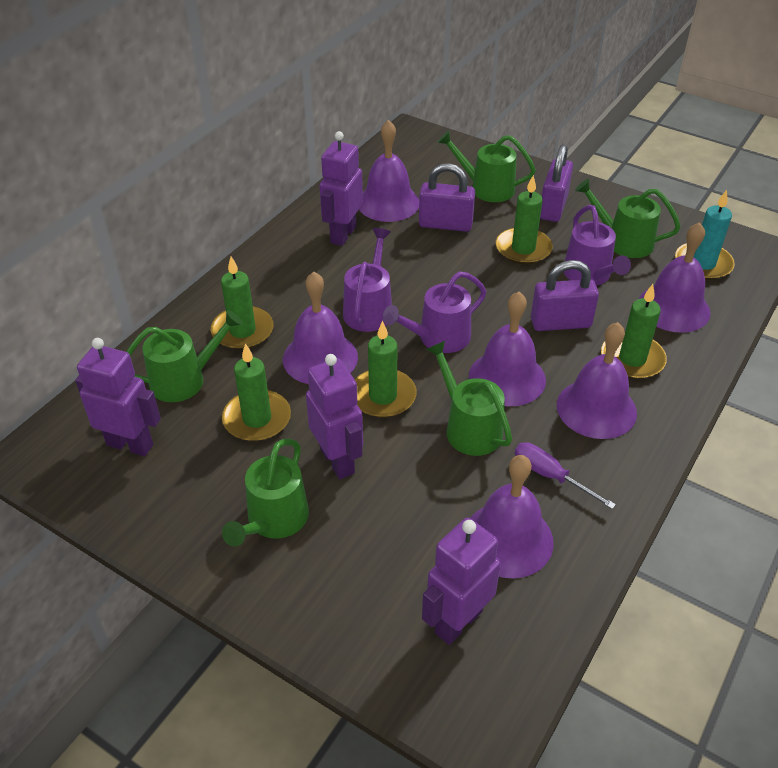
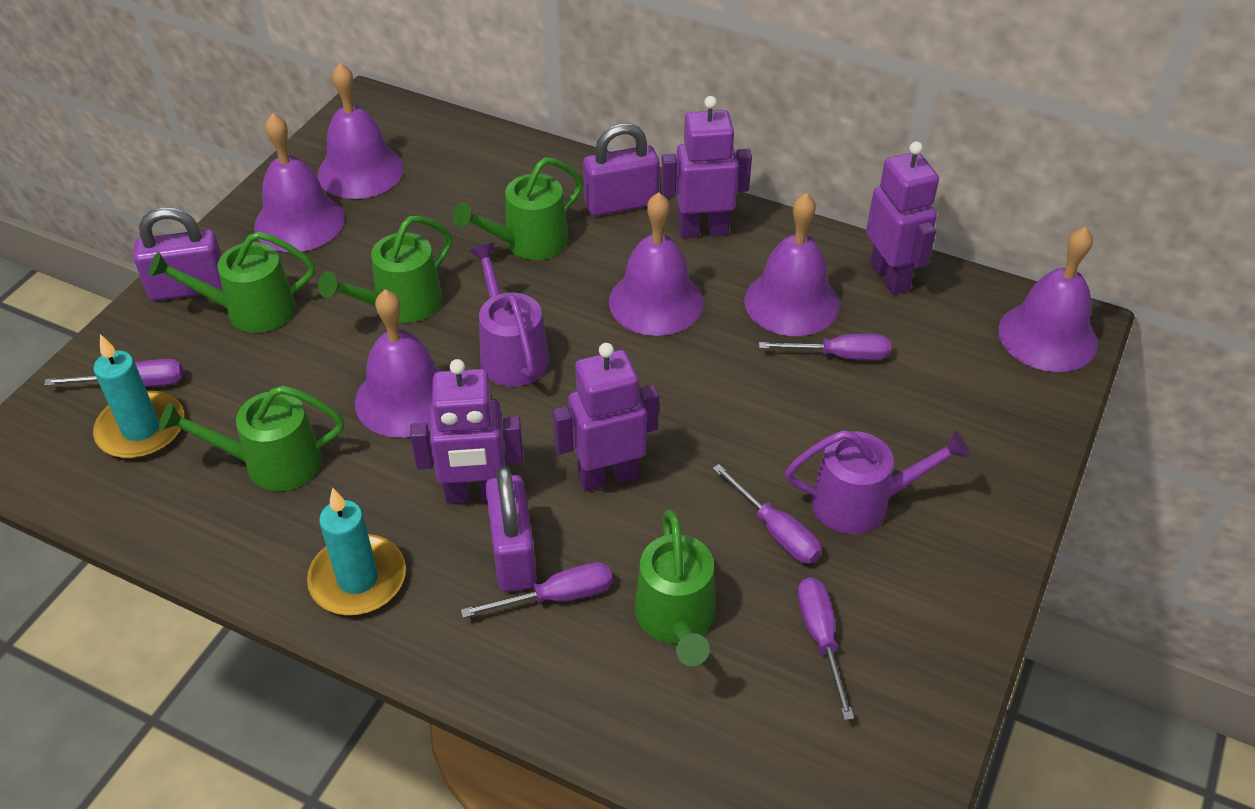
green candle: 5 -> 0
purple screwdriver: 1 -> 5
purple watering can: 3 -> 2
turquoise candle: 1 -> 2

